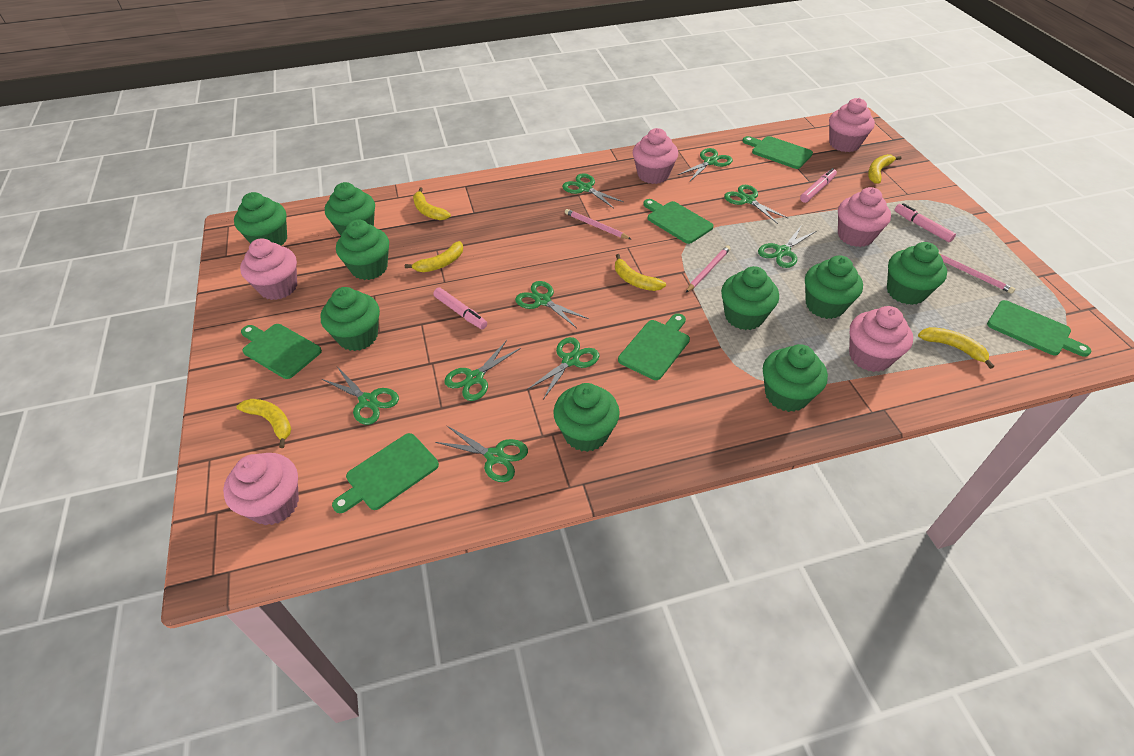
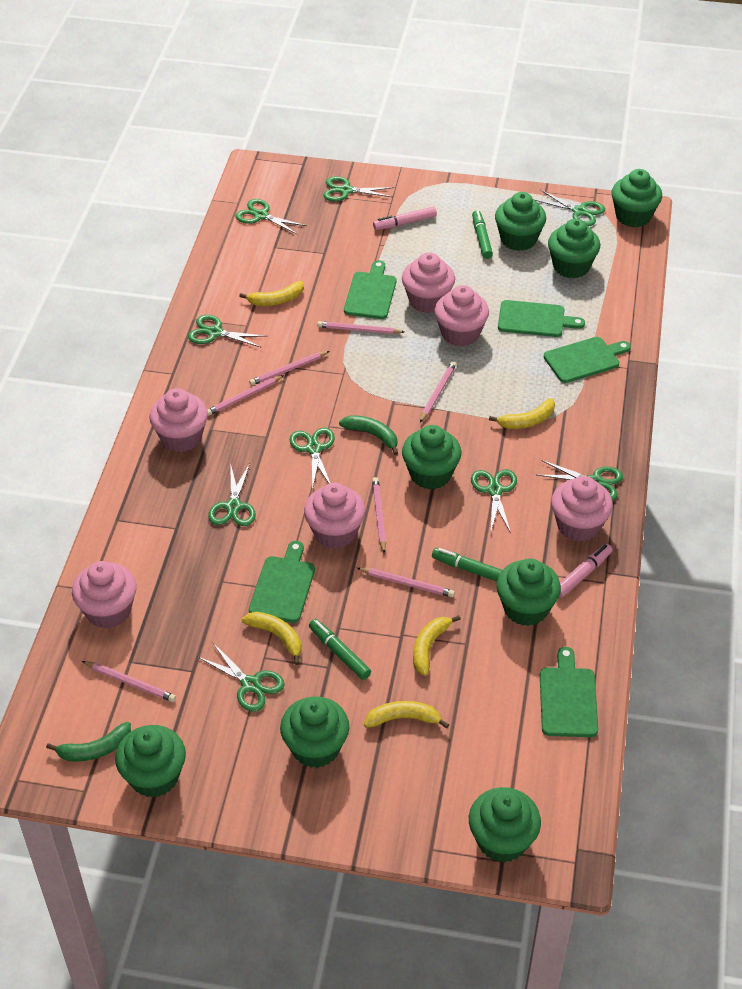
green banana: 0 -> 2
green cupcake: 9 -> 8
green cutting board: 6 -> 5
green marker: 0 -> 3
pink marker: 3 -> 2
pink pencil: 3 -> 7
yellow banana: 6 -> 5

